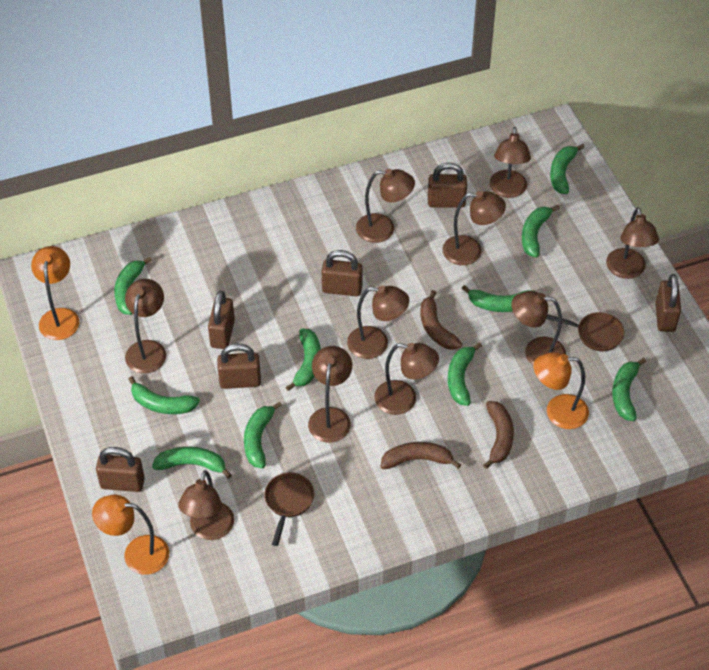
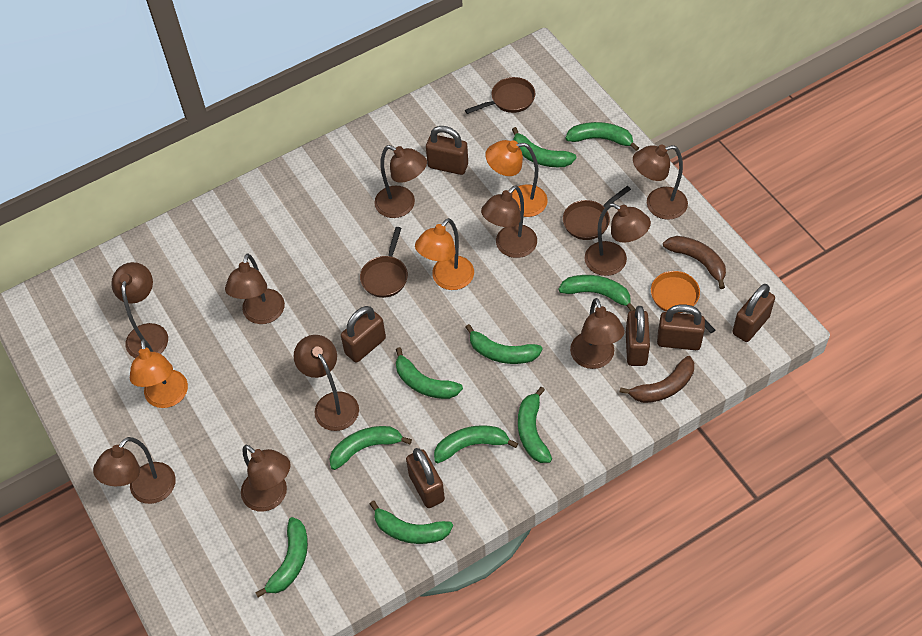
brown banana: 3 -> 2
brown pan: 2 -> 3
orange pan: 0 -> 1

